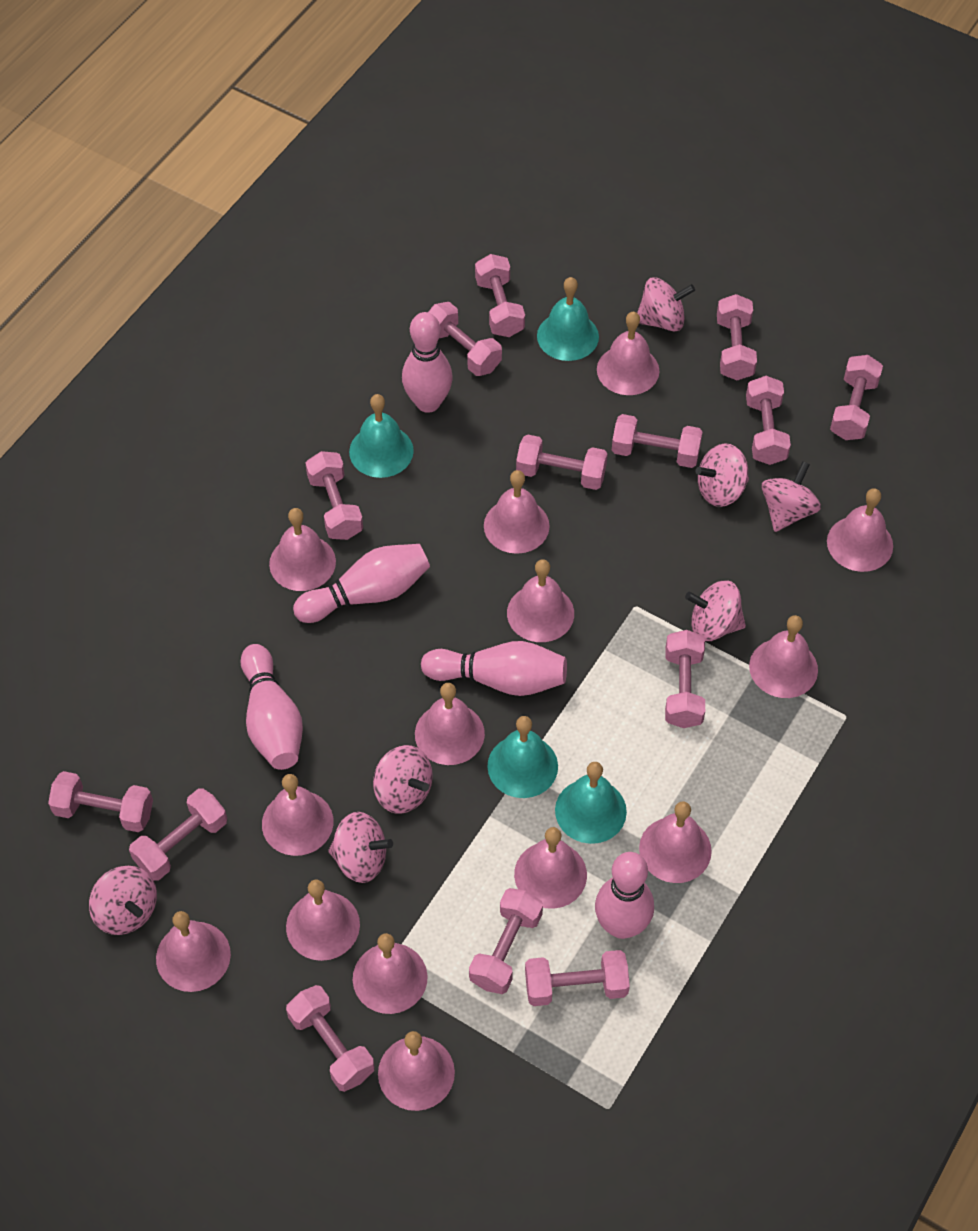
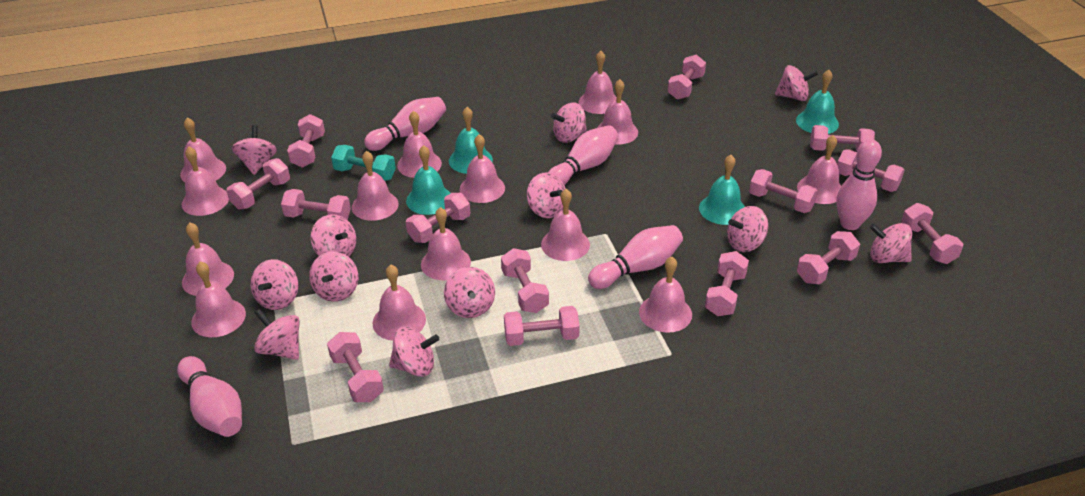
pink spinning top: 7 -> 12
turquoise dumbbell: 0 -> 1

